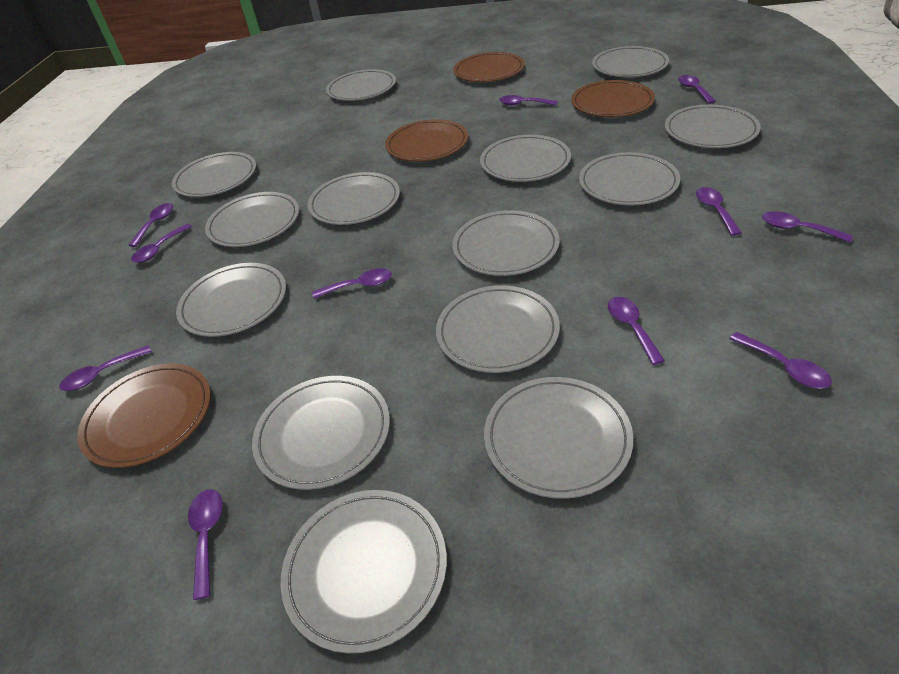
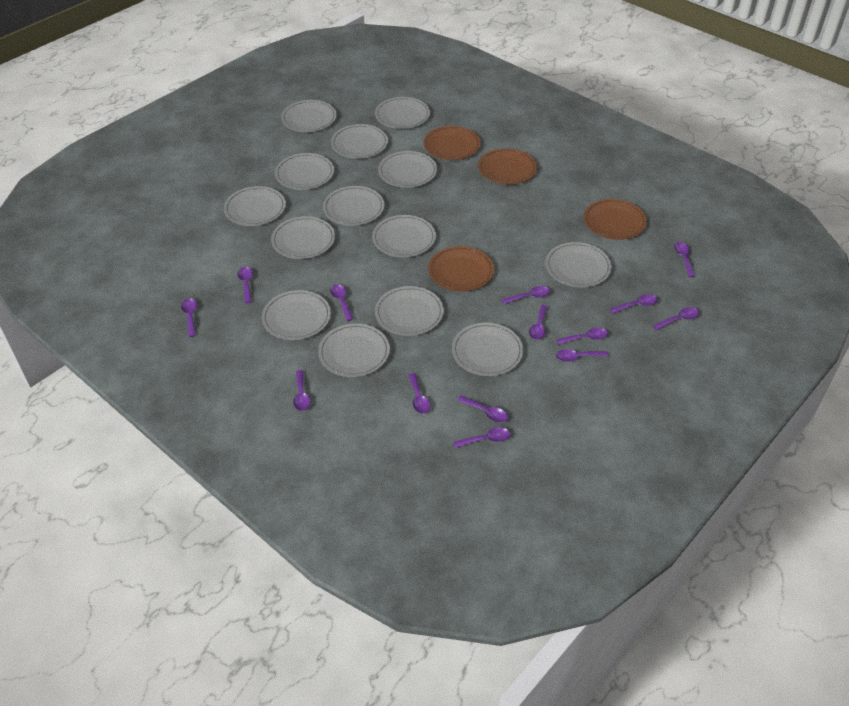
purple spoon: 11 -> 14

